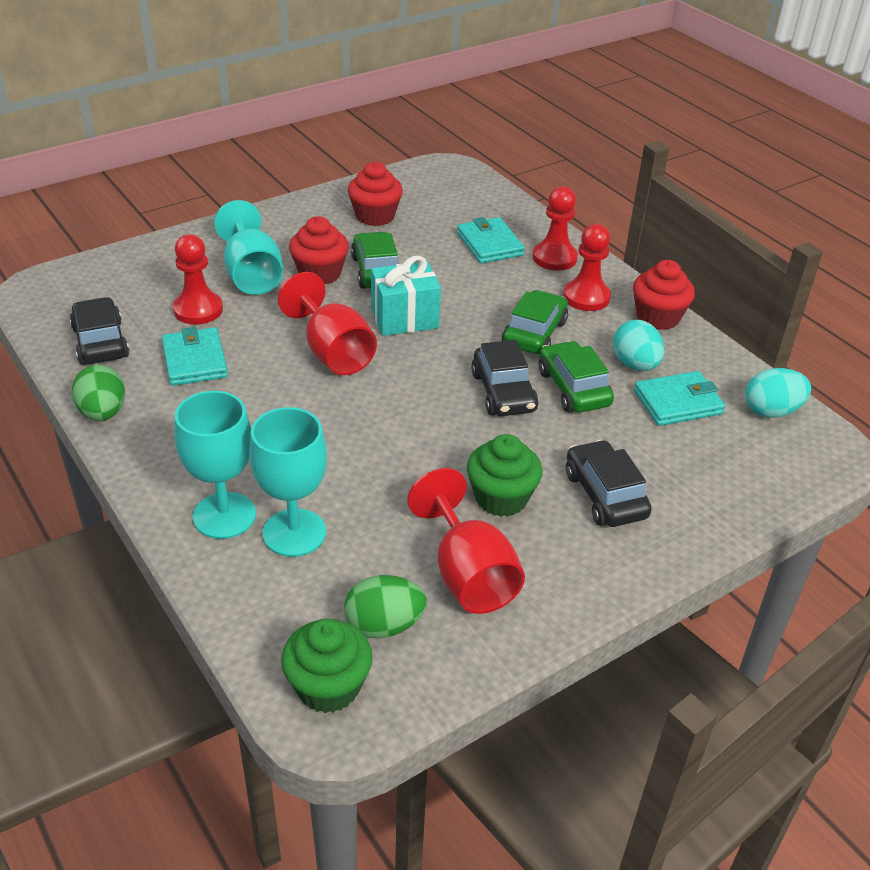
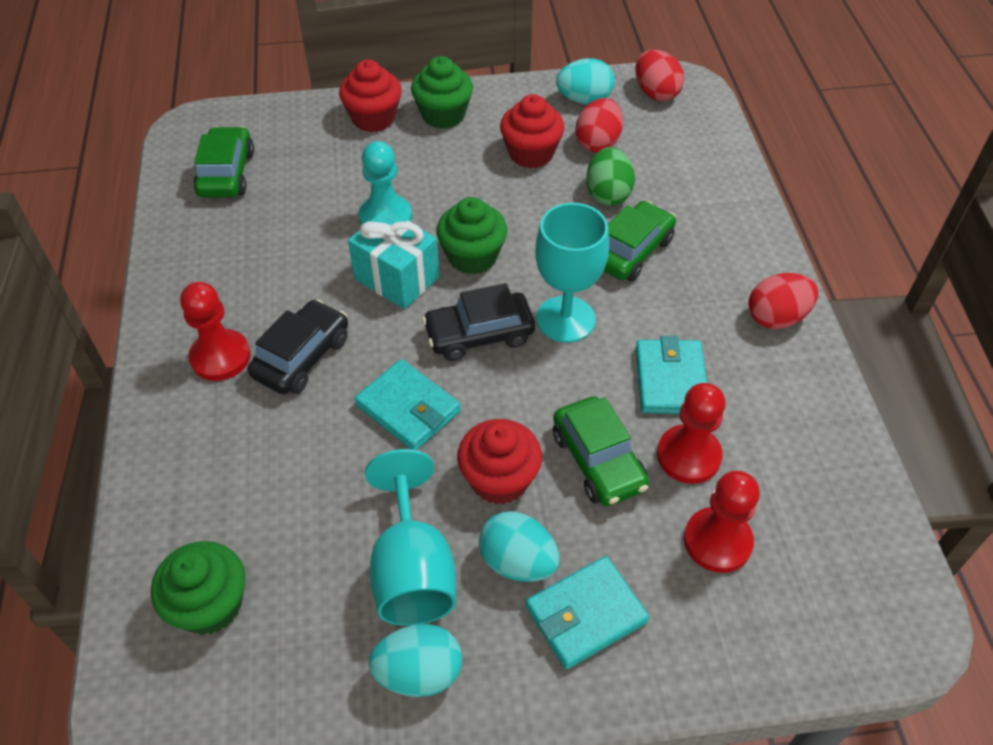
black car: 3 -> 2
green cupcake: 2 -> 3
green egg: 2 -> 1
red egg: 0 -> 3
red goblet: 2 -> 0
turquoise egg: 2 -> 3
turquoise goblet: 3 -> 2
turquoise pawn: 0 -> 1

